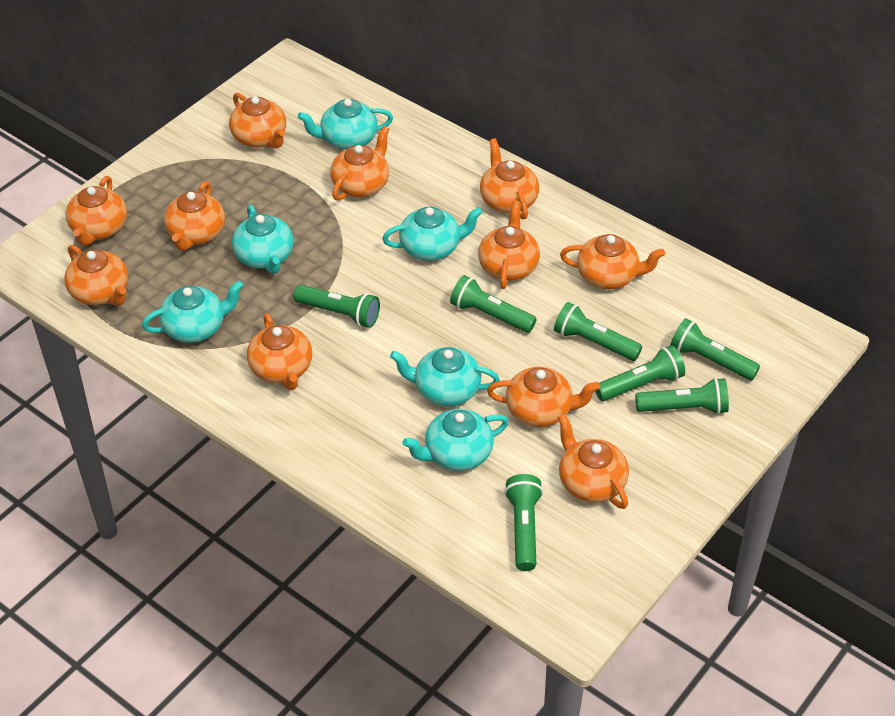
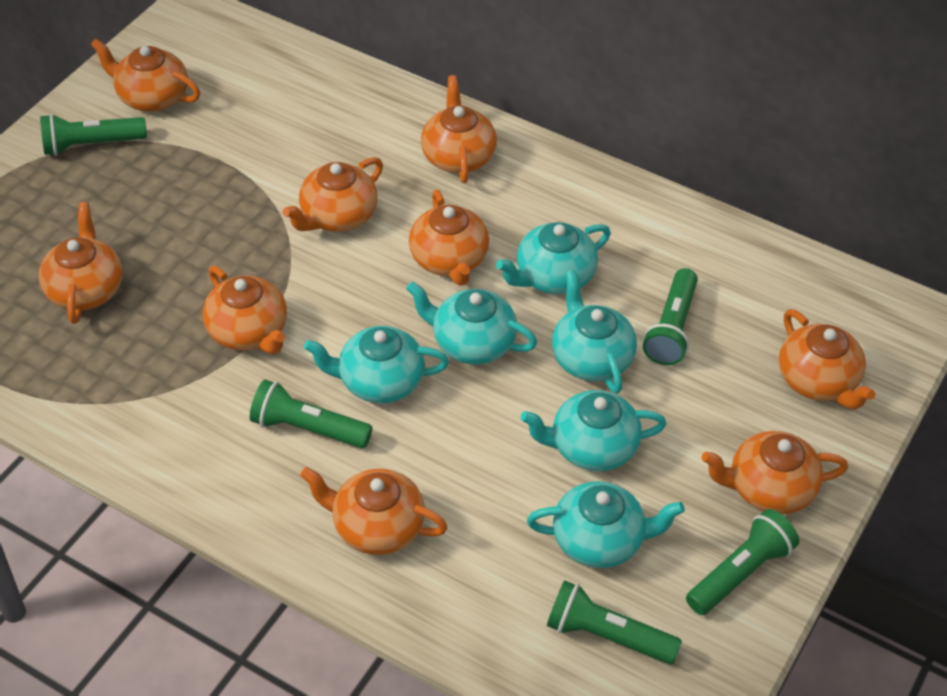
green flashlight: 7 -> 5
orange teapot: 11 -> 9

